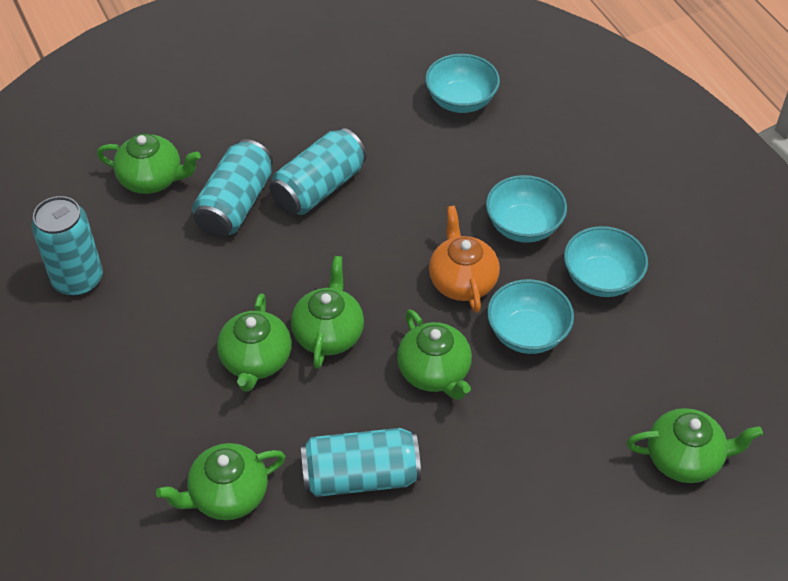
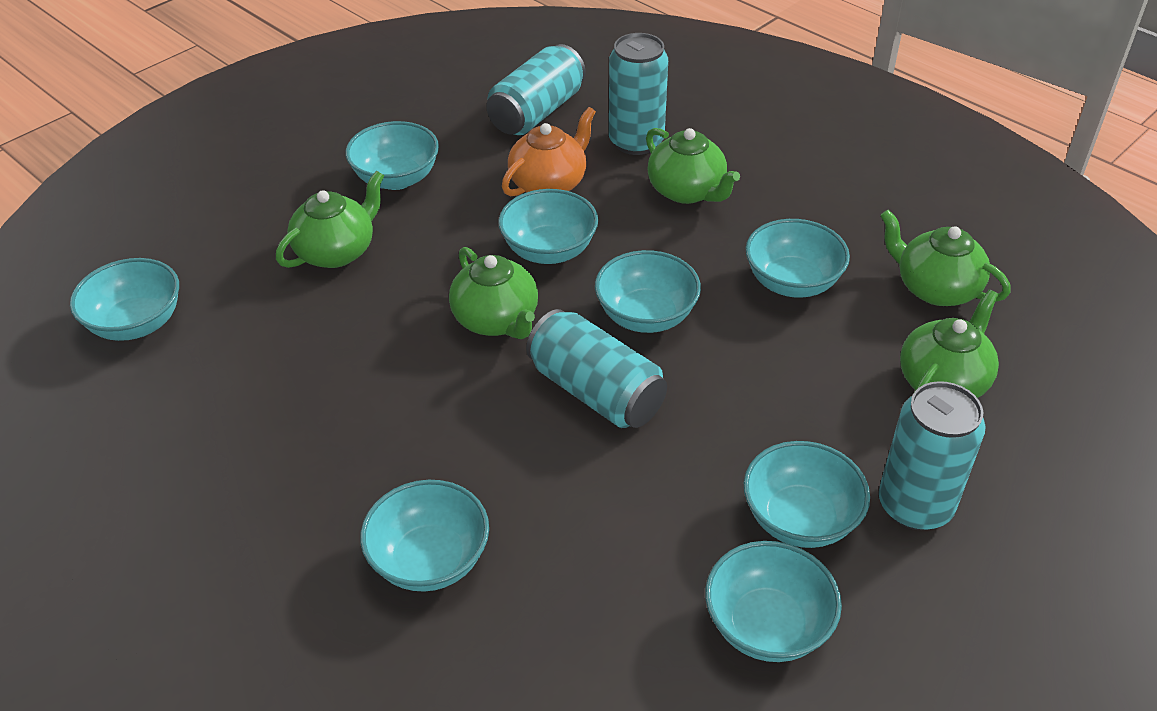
green teapot: 6 -> 5
turquoise bowl: 4 -> 8

